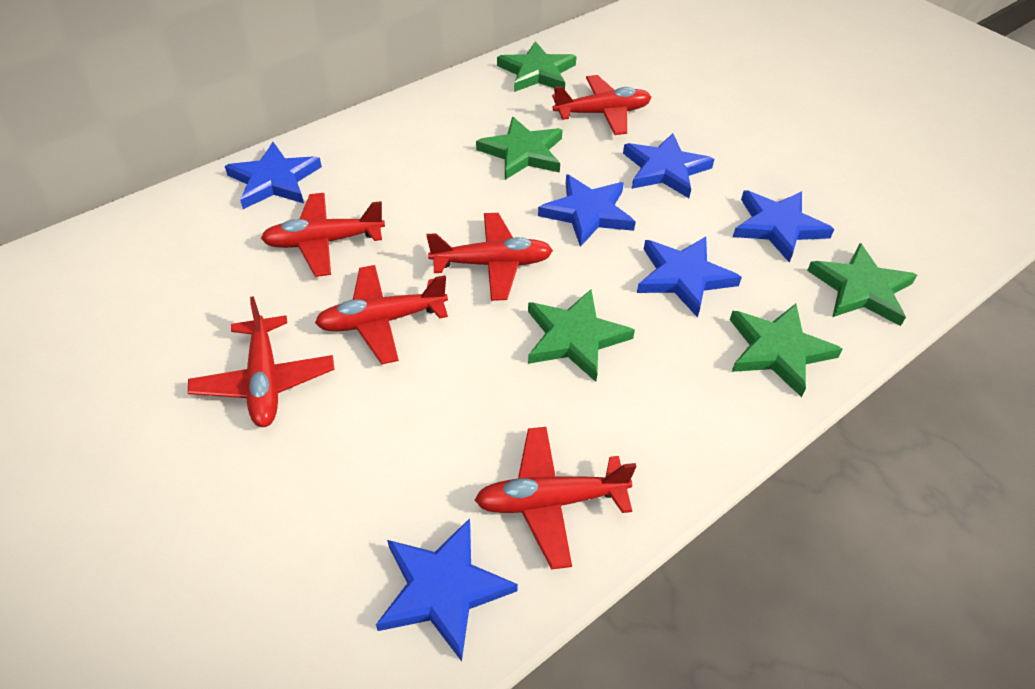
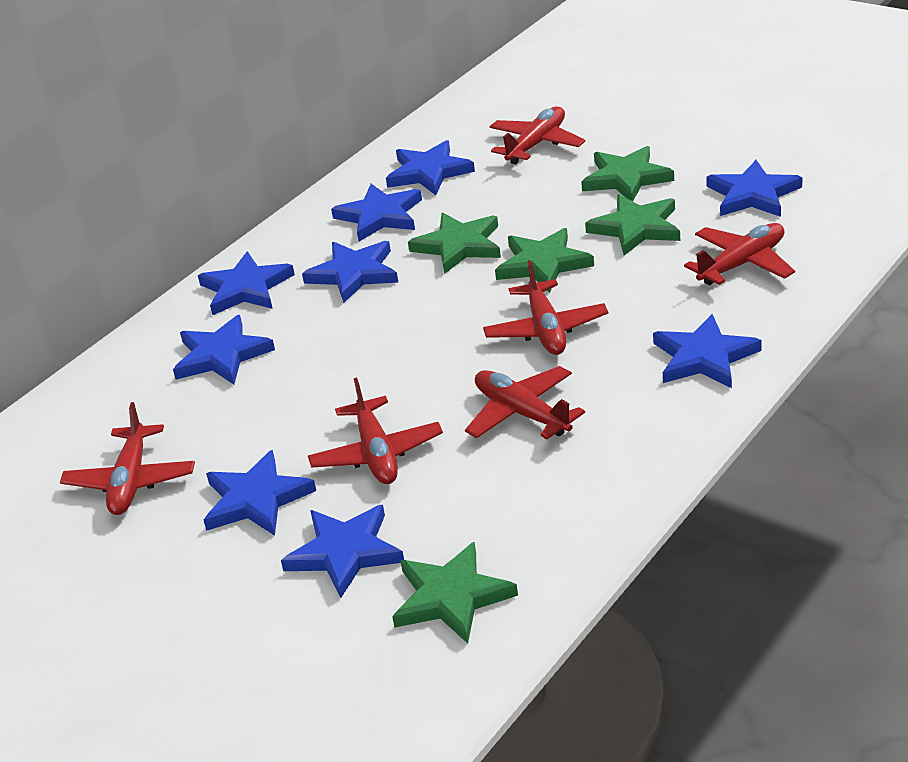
blue star: 6 -> 9

